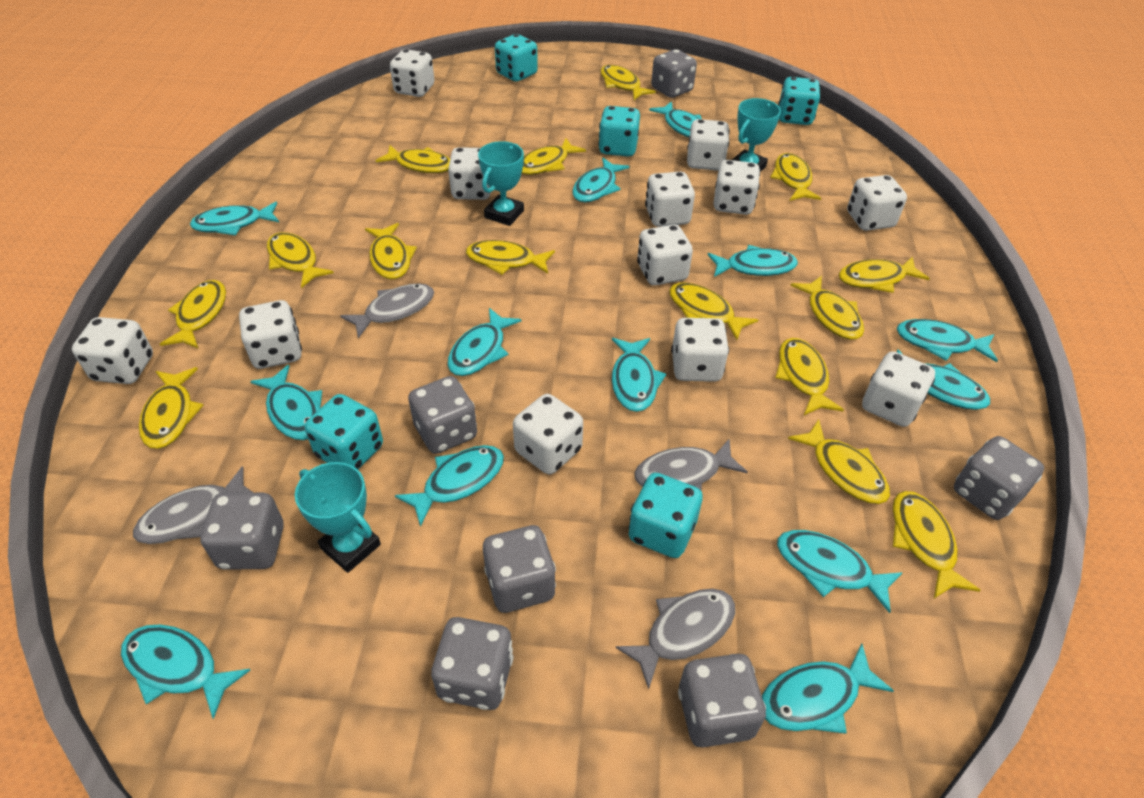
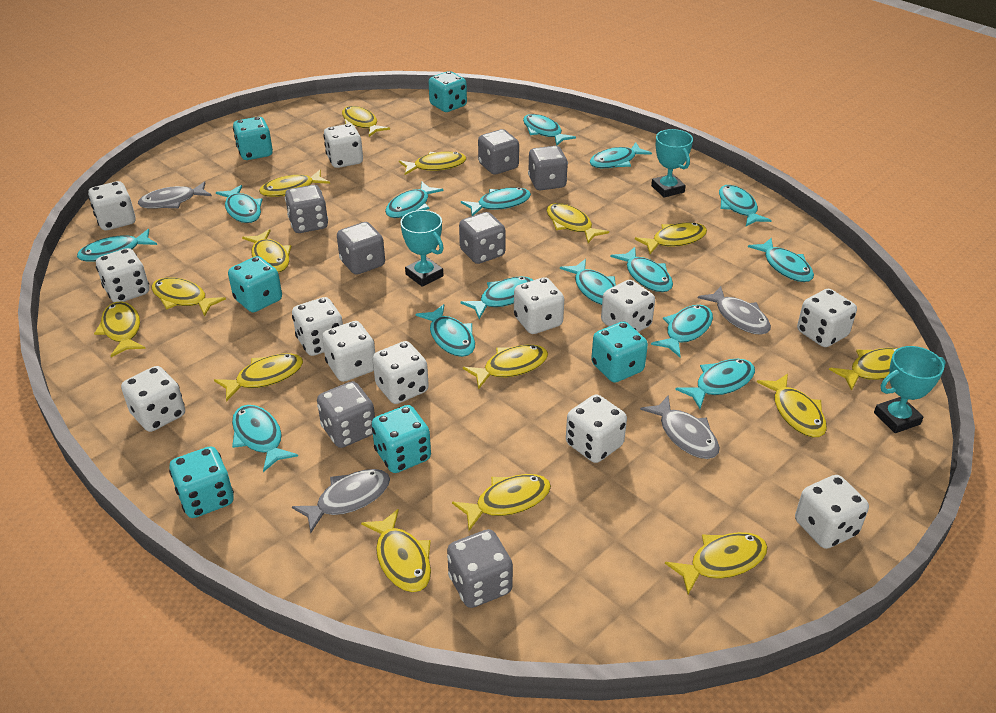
turquoise dice: 5 -> 6
turquoise fish: 13 -> 15

